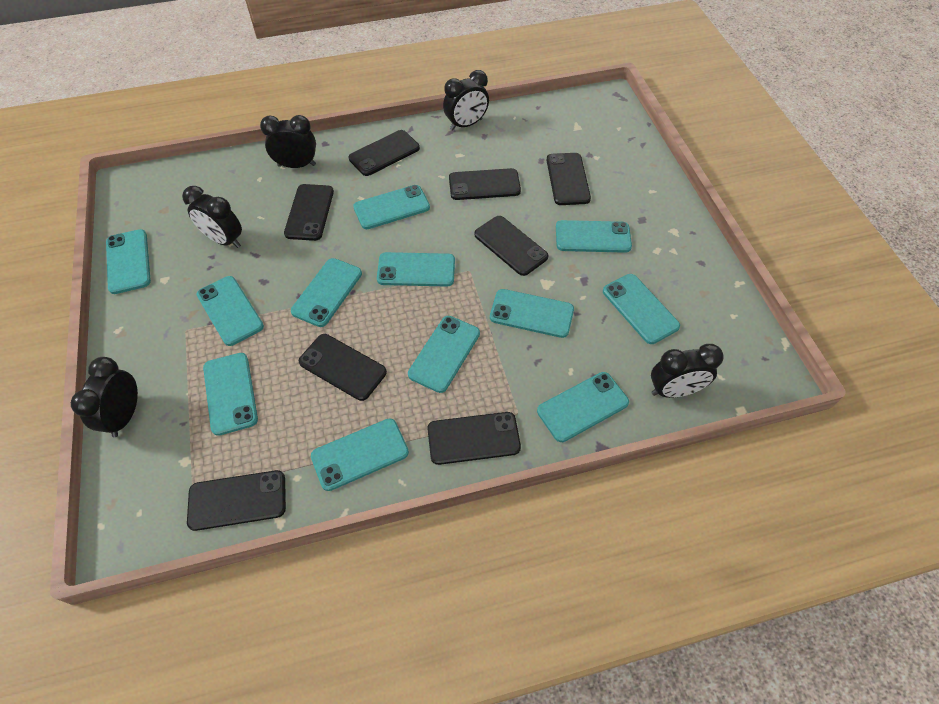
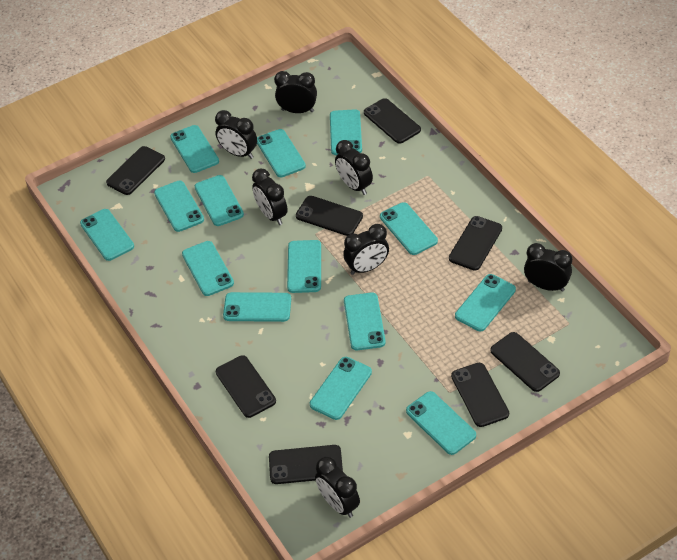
black clock: 5 -> 7
turquoise phone: 12 -> 14

